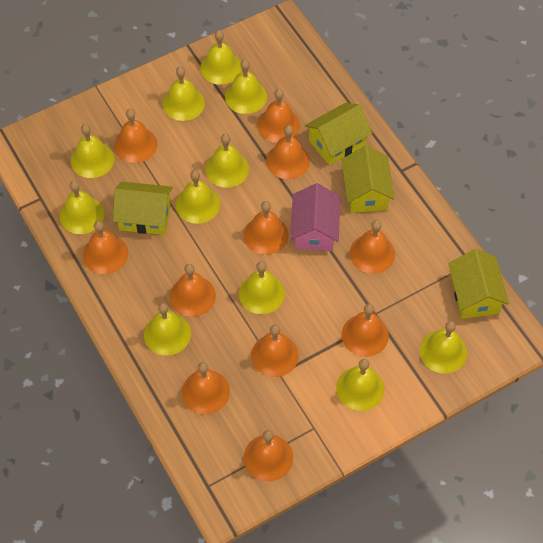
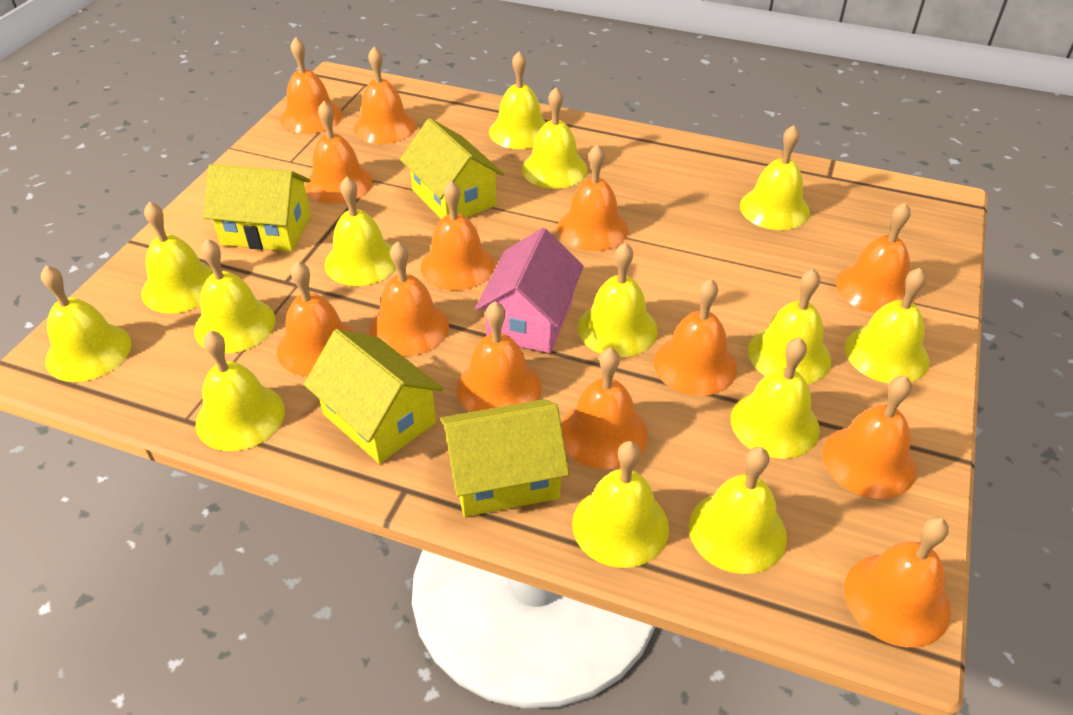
orange bell: 11 -> 13
yellow bell: 11 -> 14

